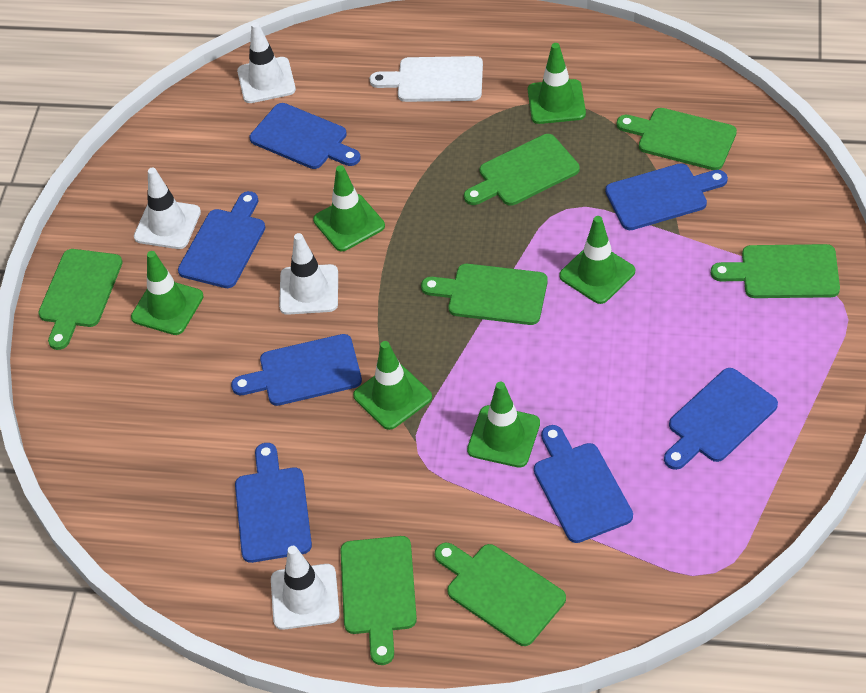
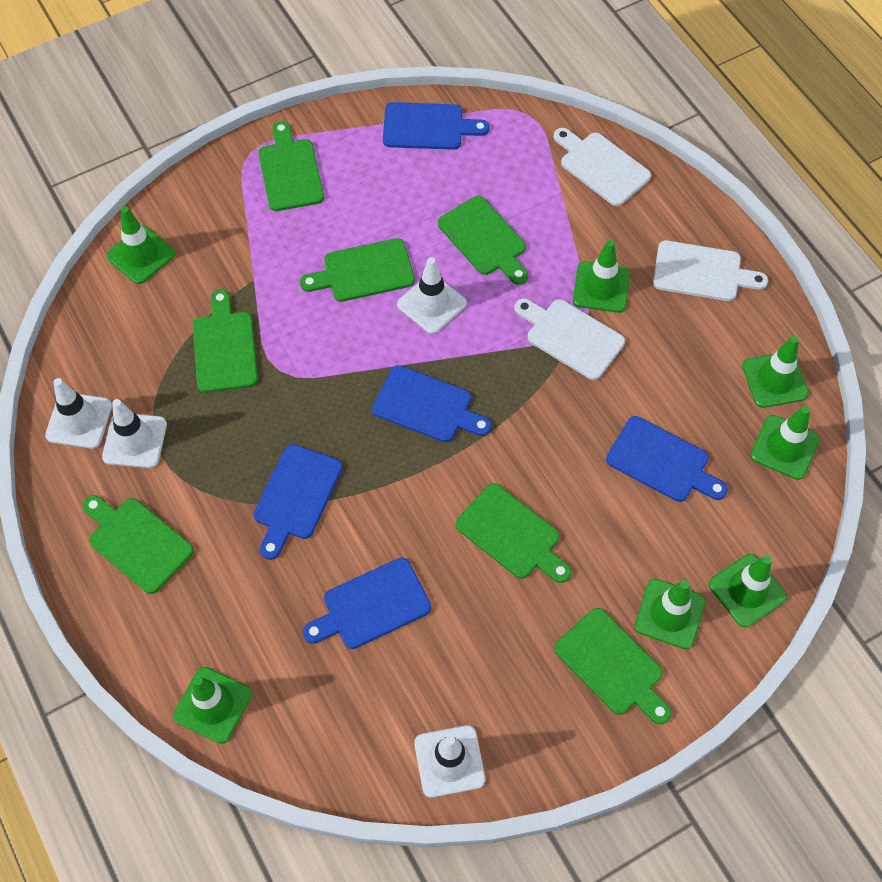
blue cutting board: 7 -> 5
green traffic cone: 6 -> 7
white cutting board: 1 -> 3

